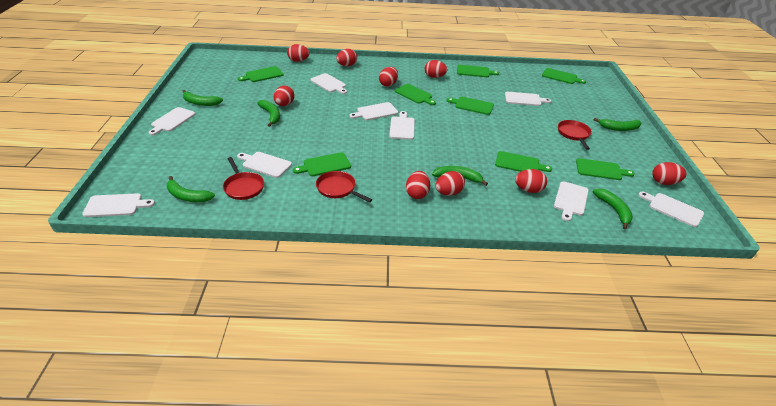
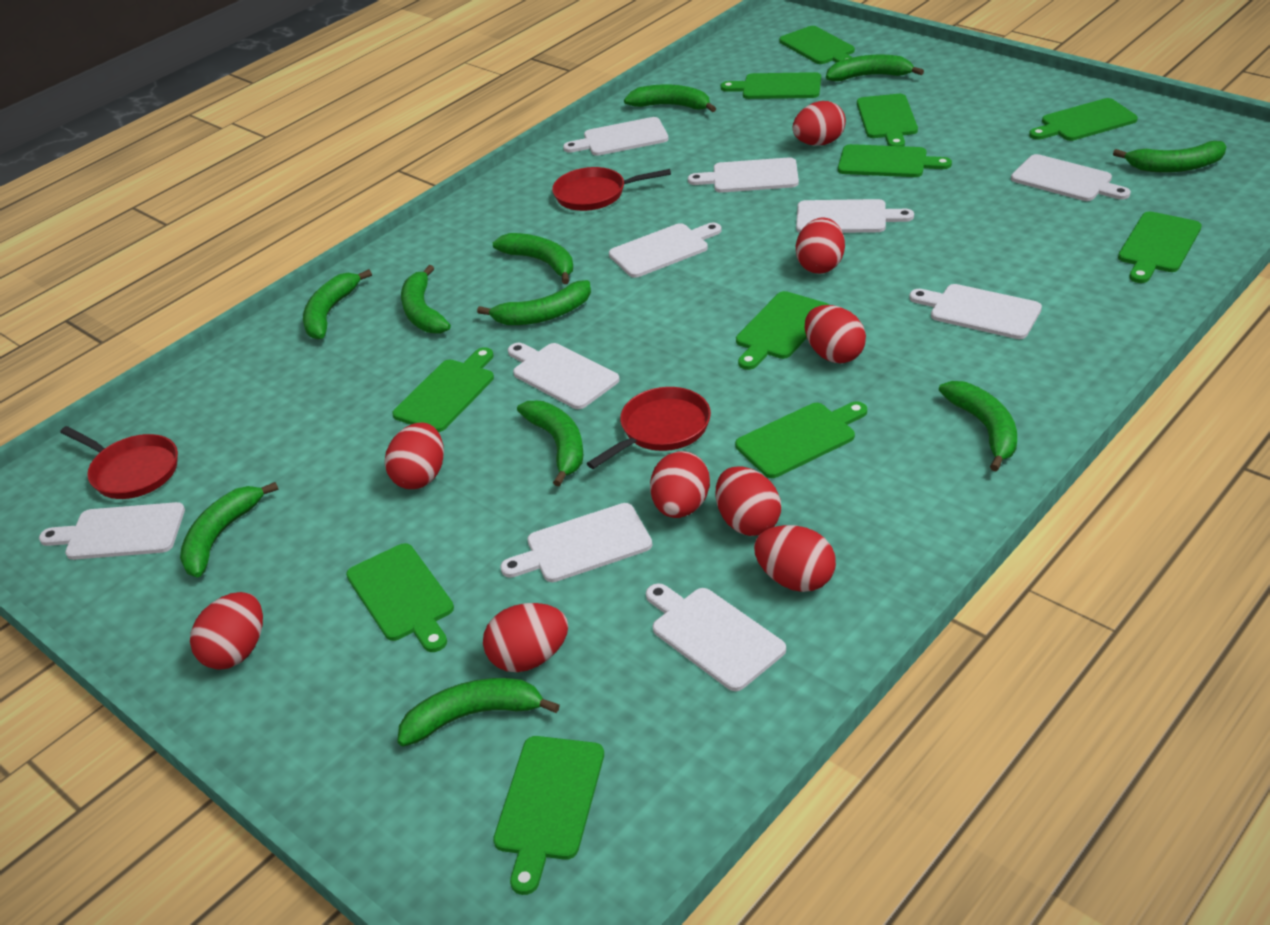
green banana: 6 -> 11
green cutting board: 8 -> 11
white cutting board: 9 -> 10

